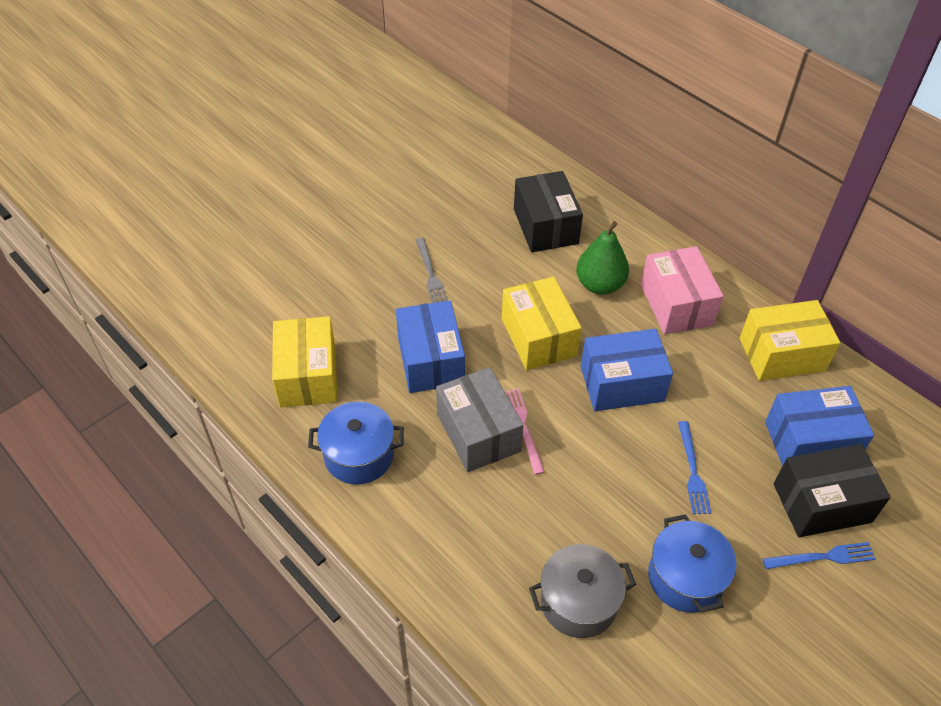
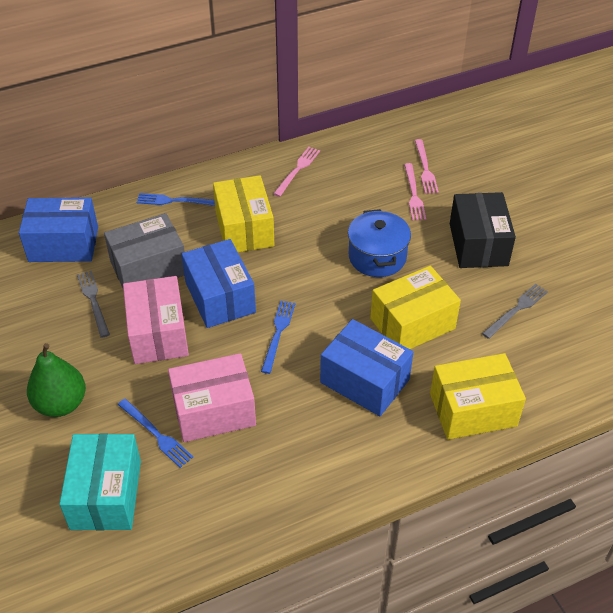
black box: 2 -> 1
blue fork: 2 -> 3
blue pot: 2 -> 1
grey fork: 1 -> 2
grey pot: 1 -> 0
pink box: 1 -> 2
pink fork: 1 -> 3
turquoise box: 0 -> 1

